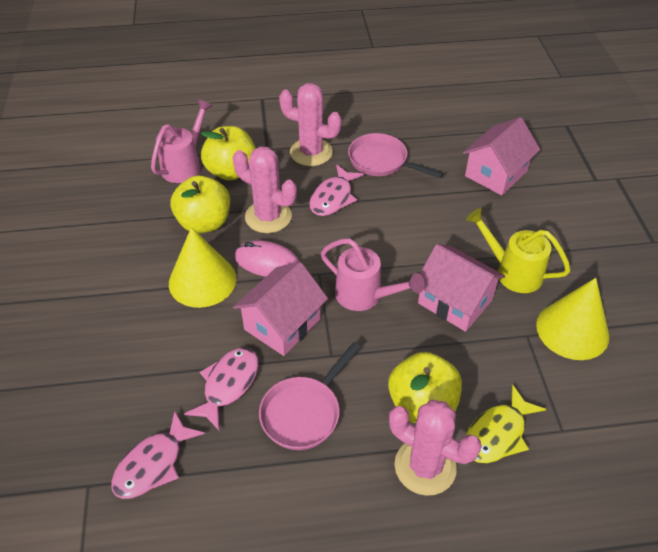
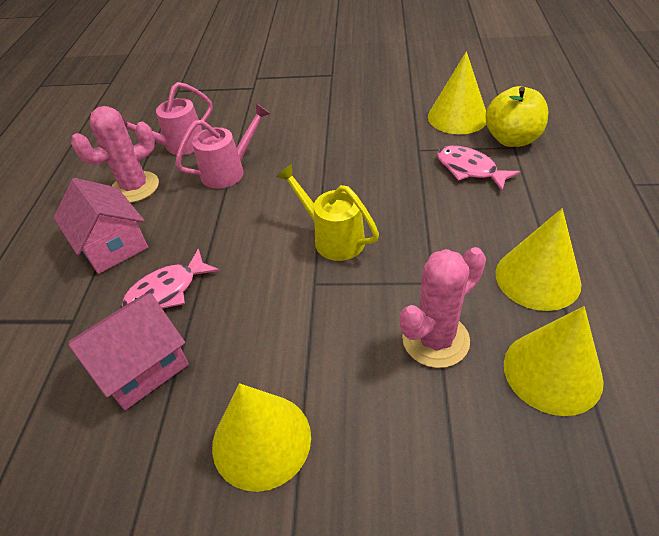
pink cactus: 3 -> 2
pink fish: 3 -> 2
pink house: 3 -> 2
pink mouse: 1 -> 0
pink pan: 2 -> 0
yellow apple: 3 -> 1
yellow cone: 2 -> 4
yellow fish: 1 -> 0

